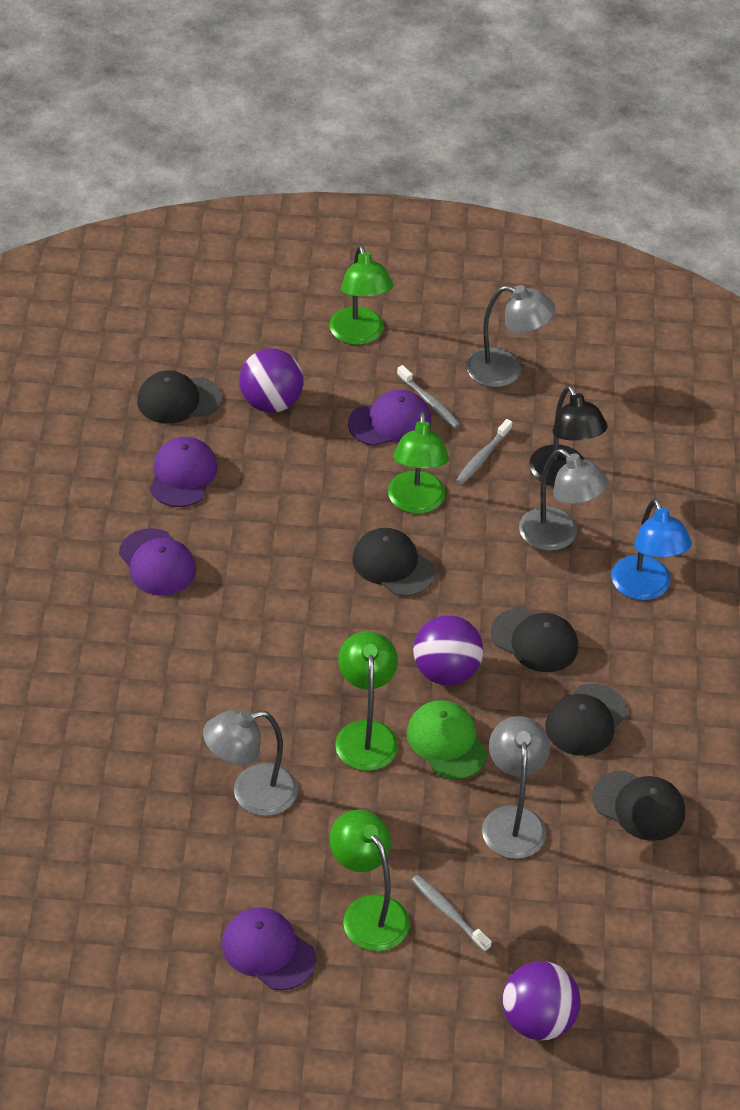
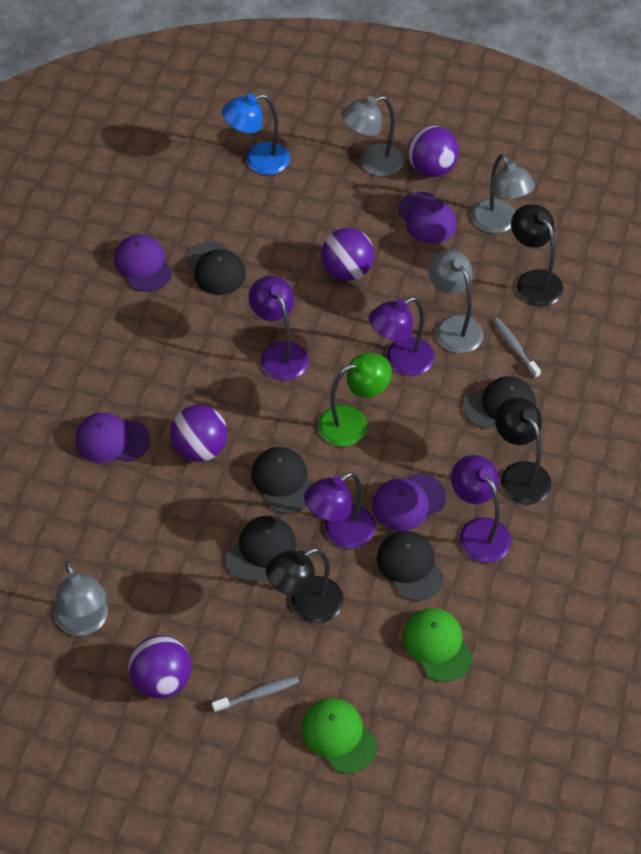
black lamp: 1 -> 3
green cap: 1 -> 2
green lamp: 4 -> 1
grey toothbrush: 3 -> 2
purple ball: 3 -> 4
purple lamp: 0 -> 4

